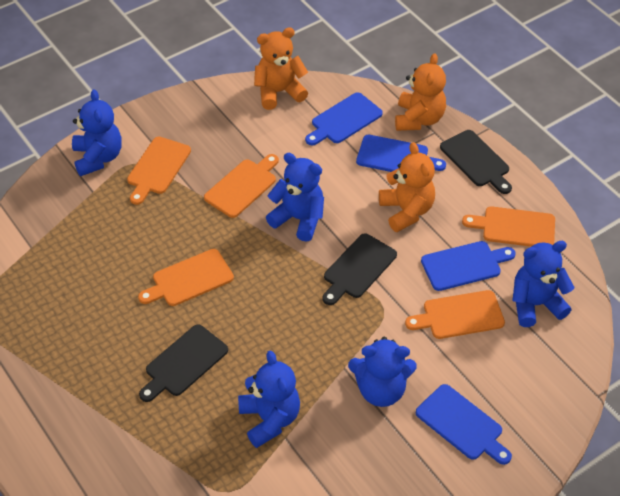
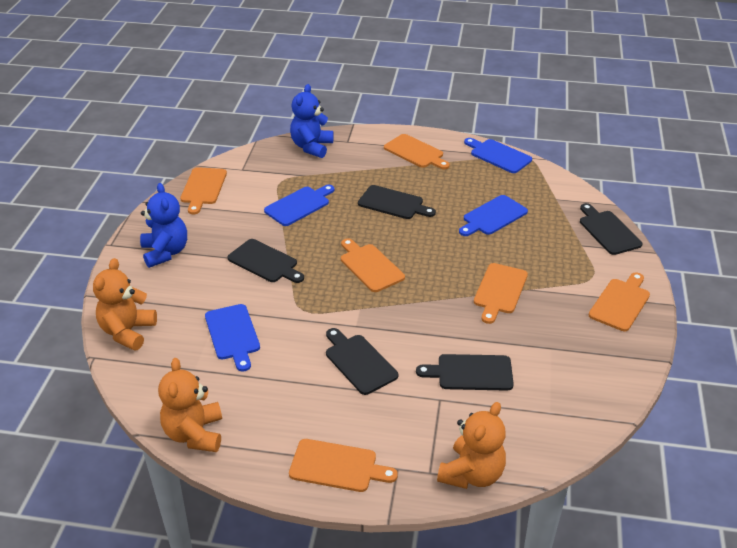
black cutting board: 3 -> 5
blue teddy bear: 5 -> 2
orange cutting board: 5 -> 6

